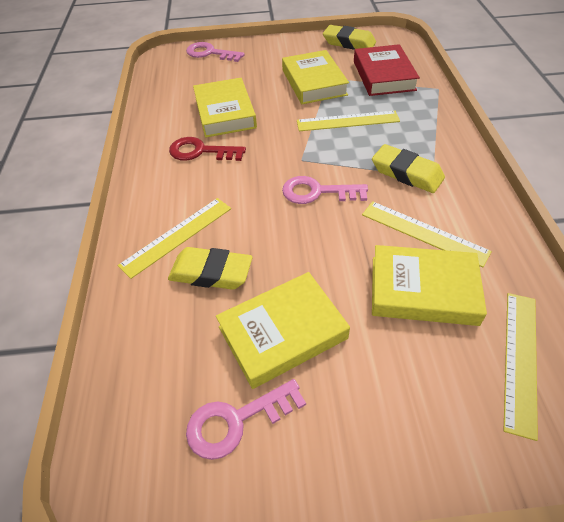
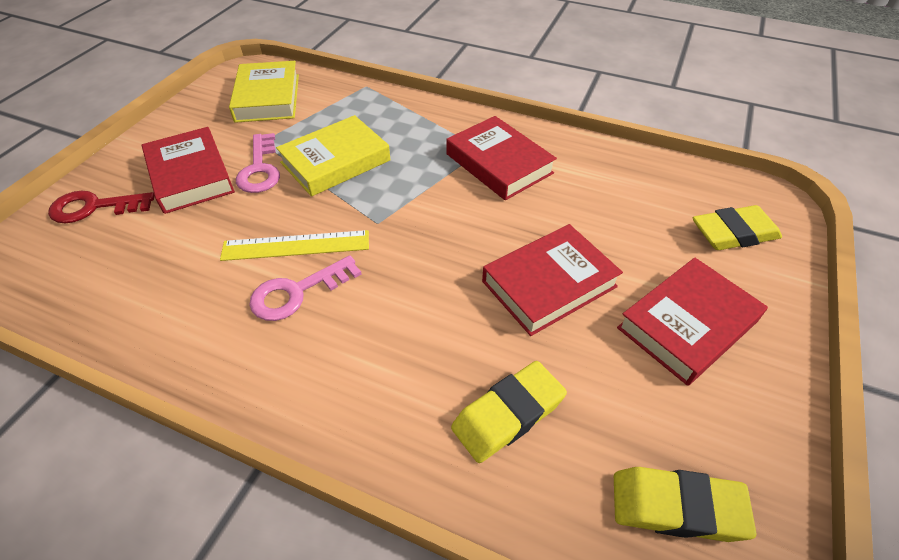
pink key: 3 -> 2
red book: 1 -> 4
yellow book: 4 -> 2
yellow ruler: 4 -> 1

